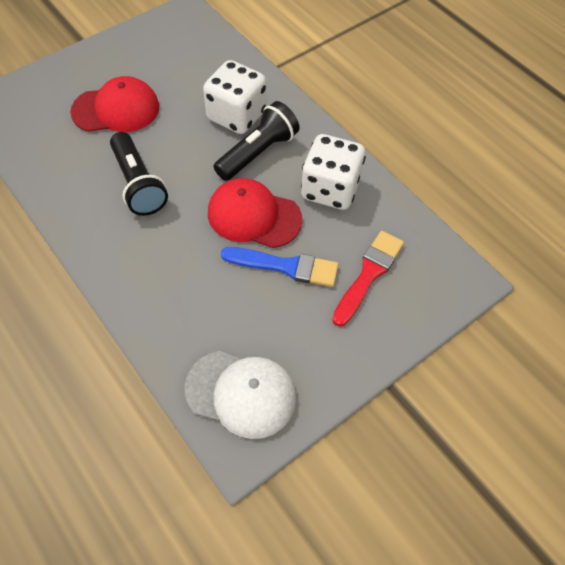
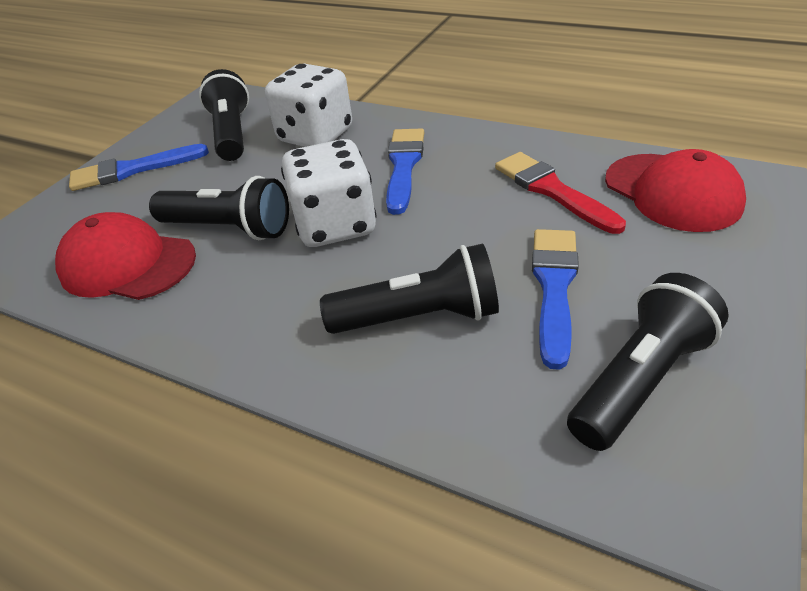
black flashlight: 2 -> 4
blue brush: 1 -> 3
white cap: 1 -> 0

